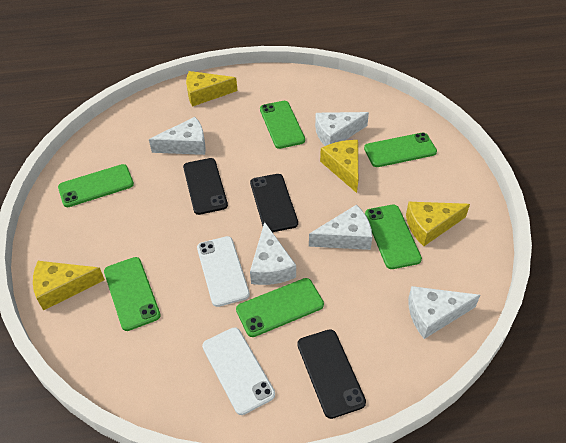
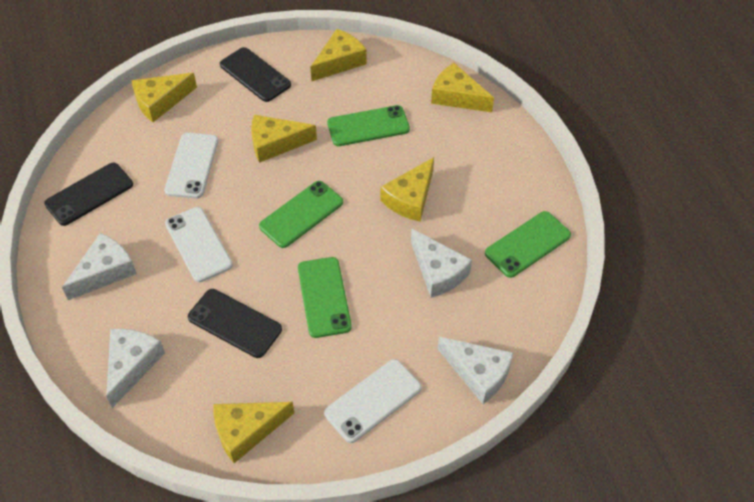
green phone: 6 -> 4
white cheese: 5 -> 4
white phone: 2 -> 3
yellow cheese: 4 -> 6

